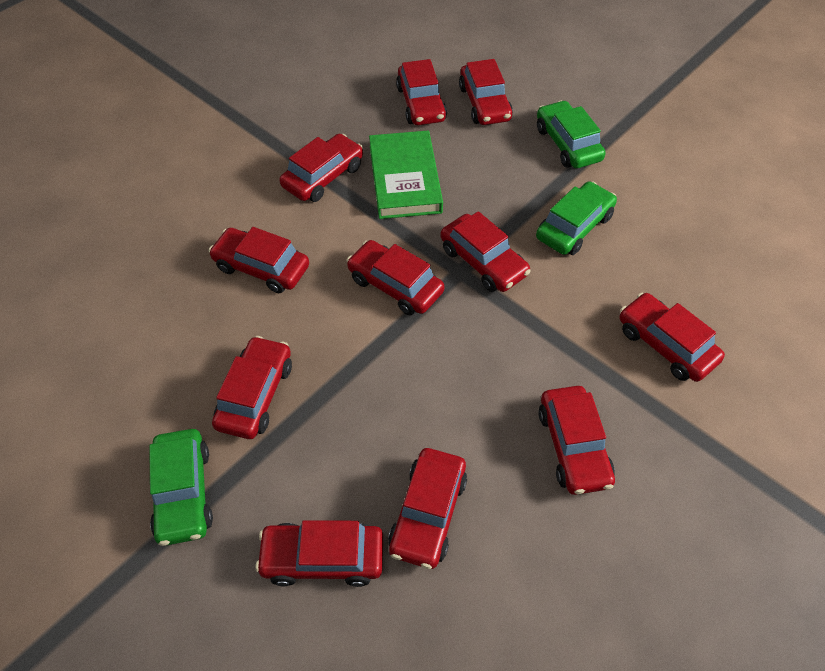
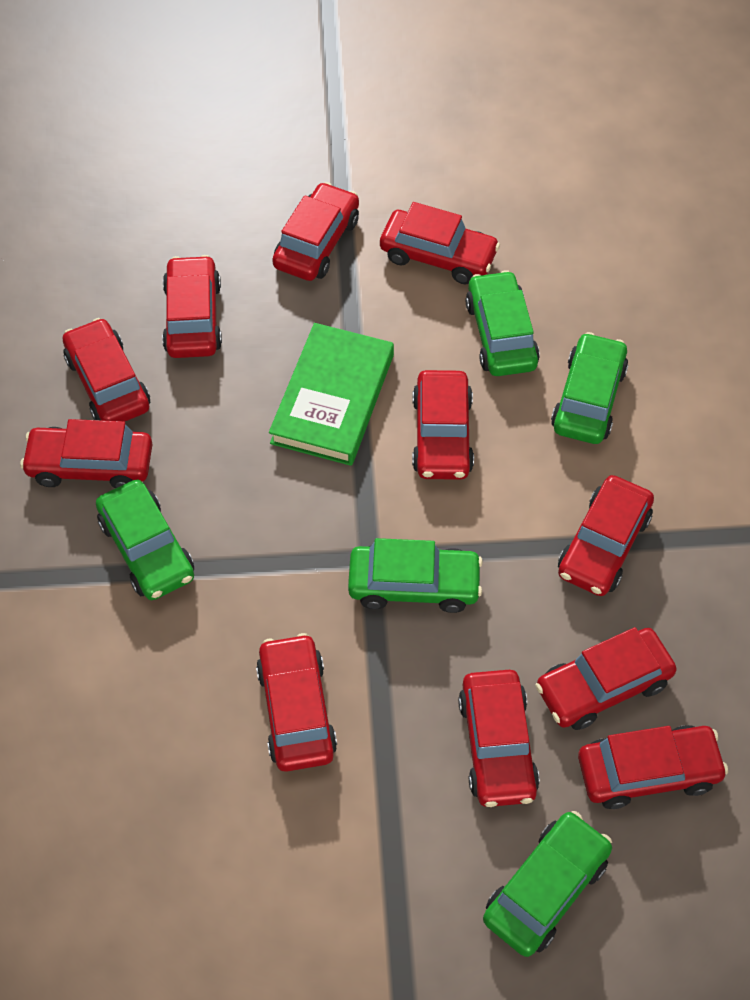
green car: 3 -> 5

